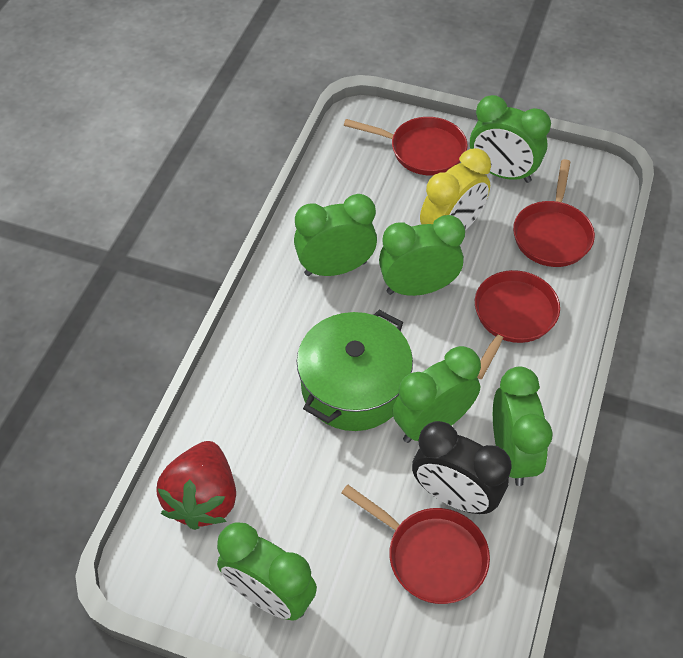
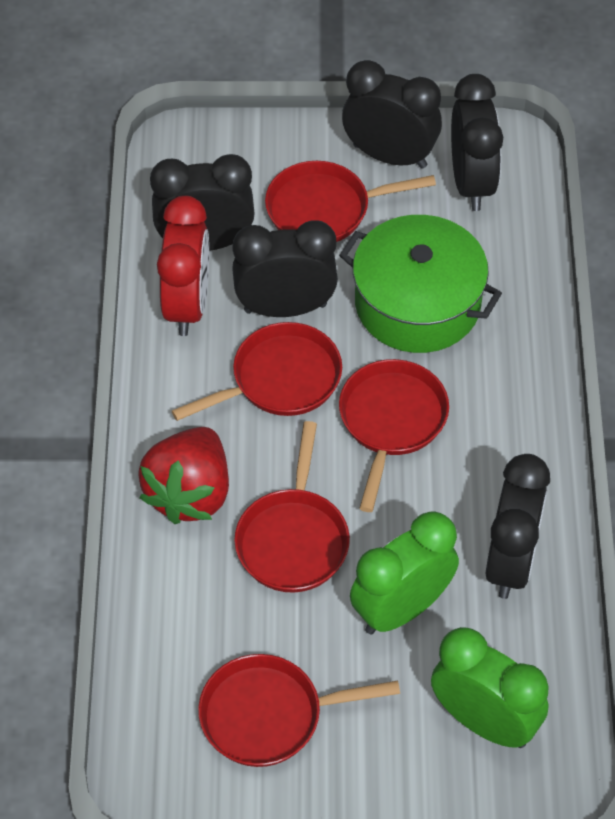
black clock: 1 -> 5
green clock: 6 -> 2
red clock: 0 -> 1
red pan: 4 -> 5
yellow clock: 1 -> 0

